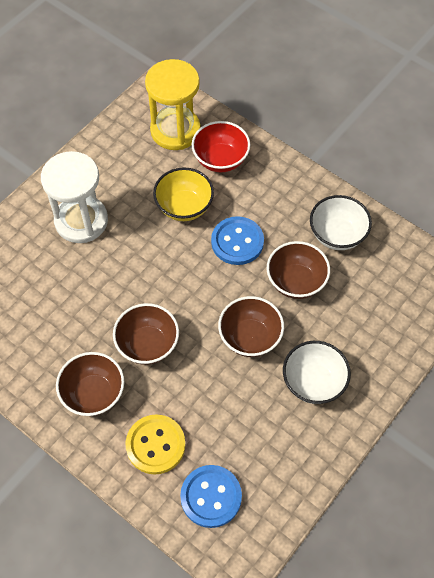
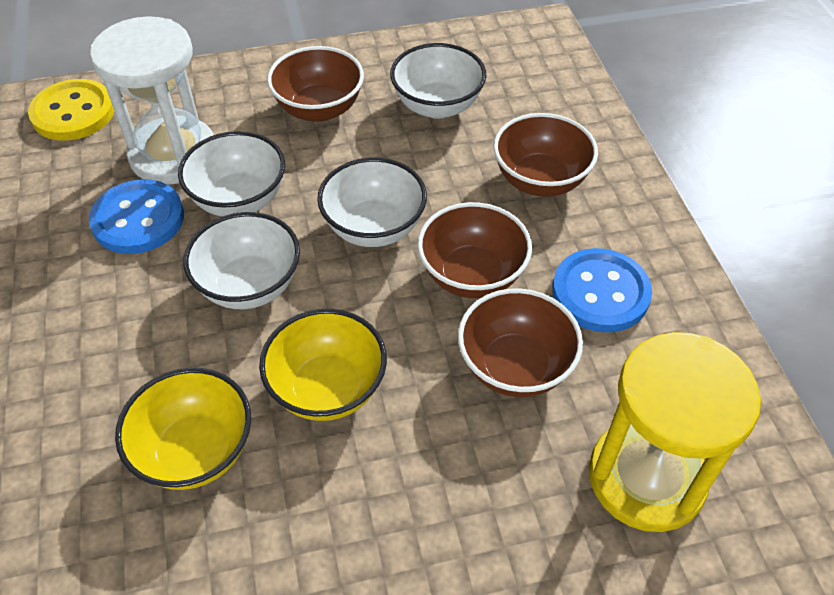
red bowl: 1 -> 0
white bowl: 2 -> 4
yellow bowl: 1 -> 2

